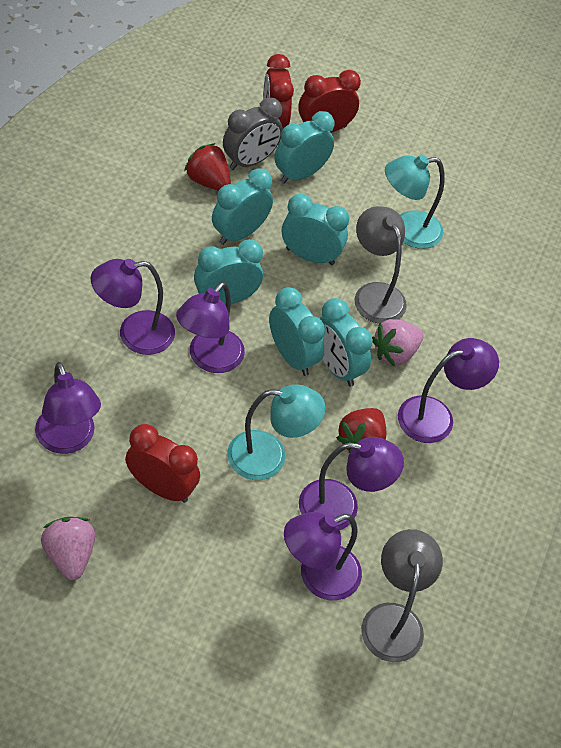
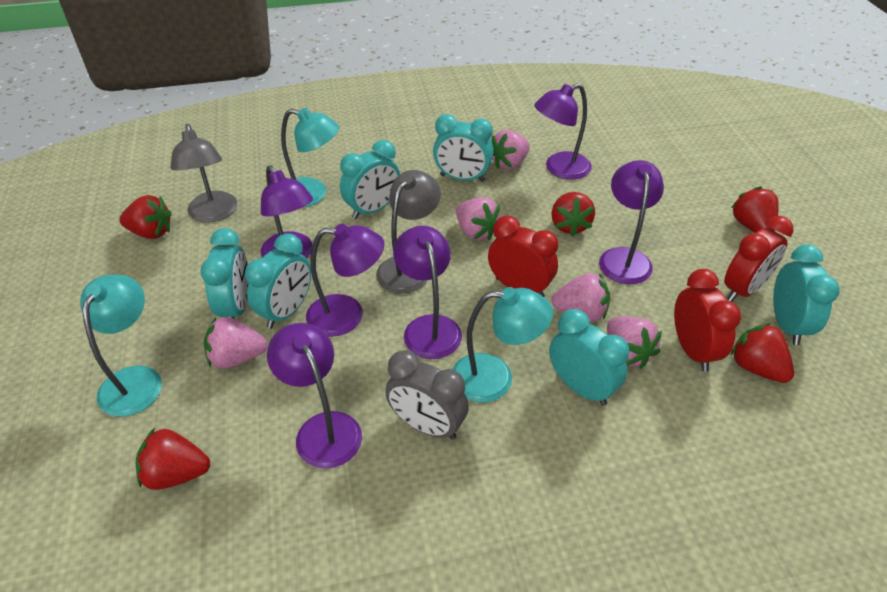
pink strawberry: 2 -> 5
red strawberry: 2 -> 5
turquoise lamp: 2 -> 3

